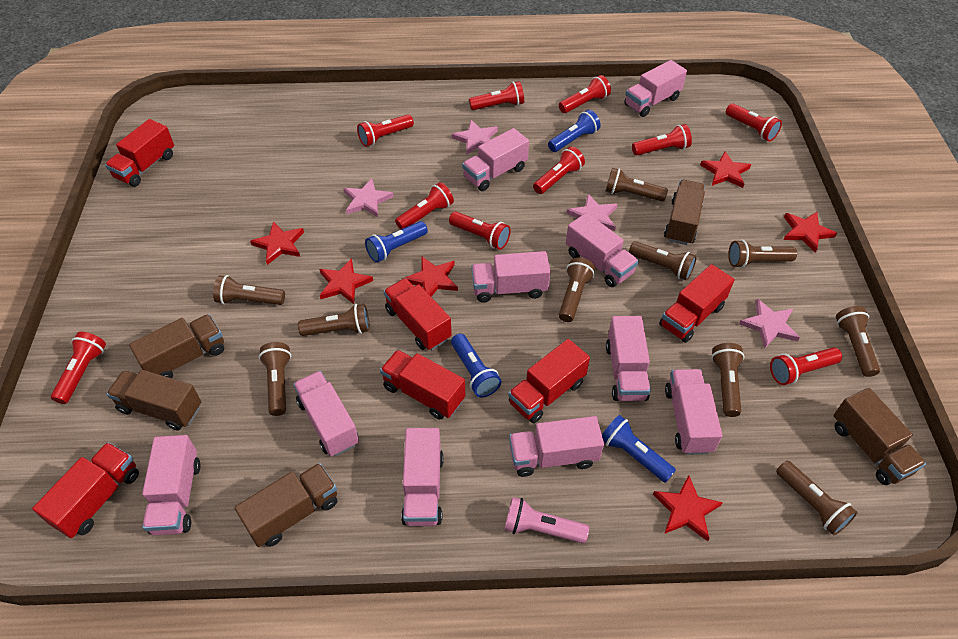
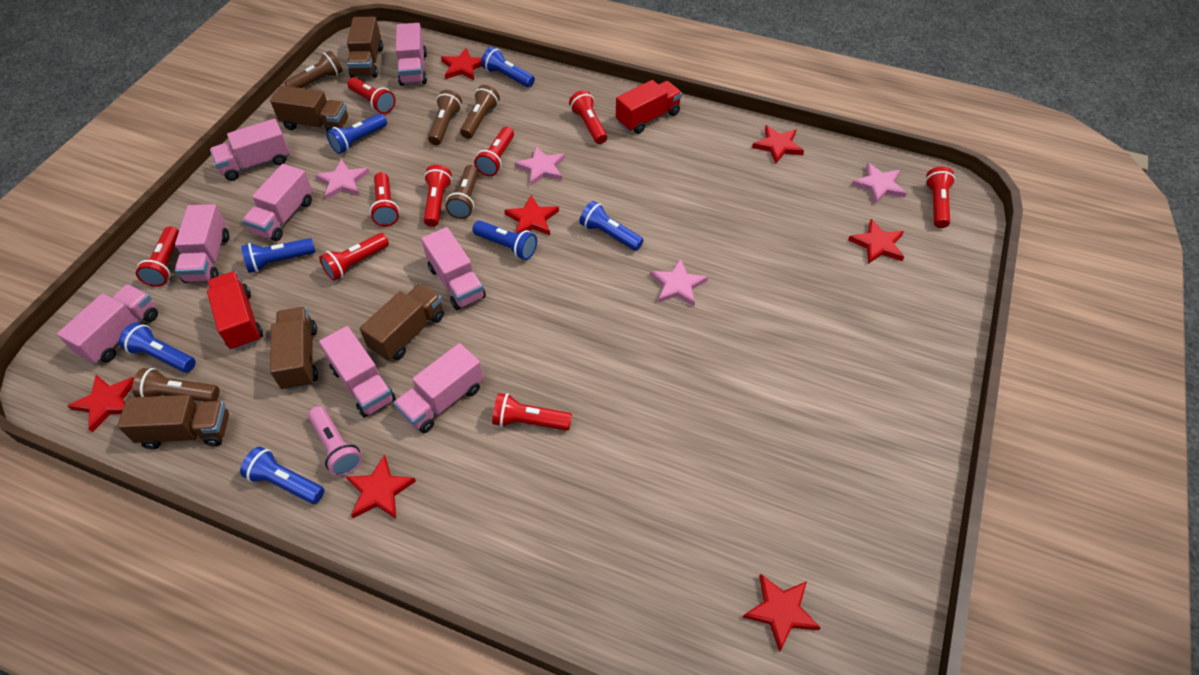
blue flashlight: 4 -> 7
brown flashlight: 10 -> 5
pink truck: 10 -> 8
red flashlight: 10 -> 9
red star: 6 -> 7
red truck: 6 -> 2

